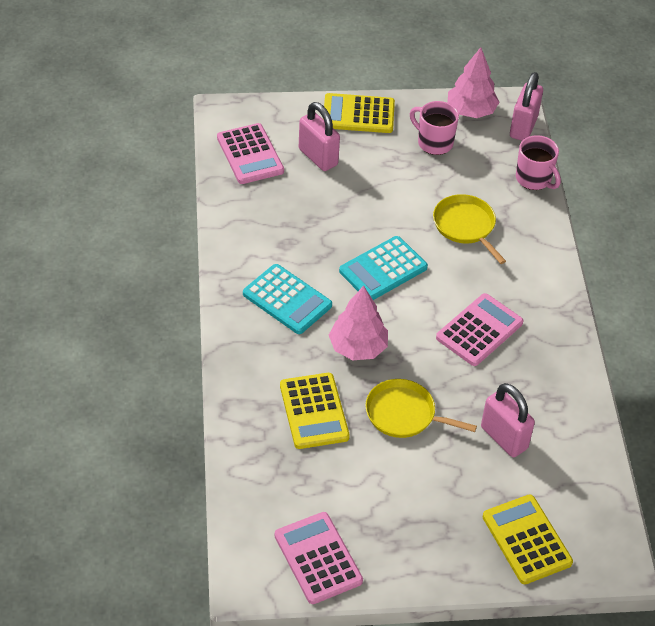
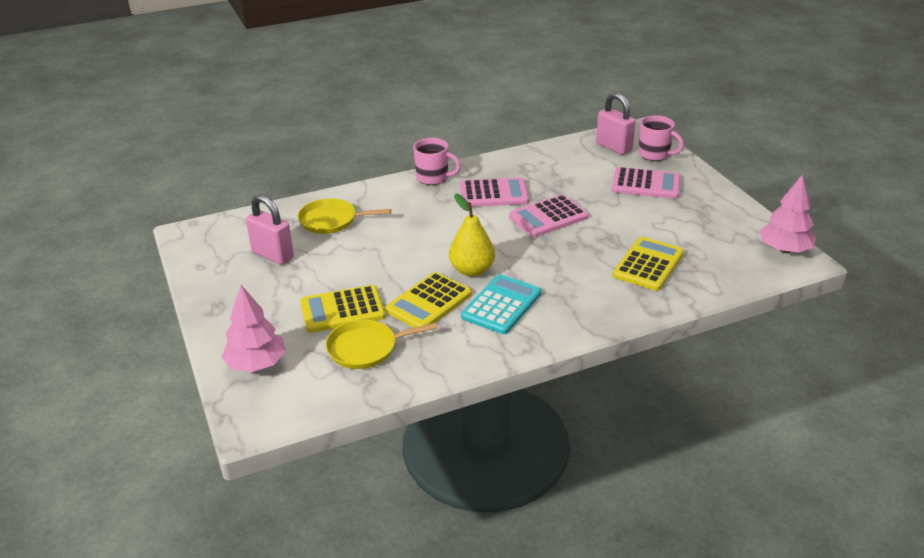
pink padlock: 3 -> 2
turquoise calculator: 2 -> 1
yellow pear: 0 -> 1

